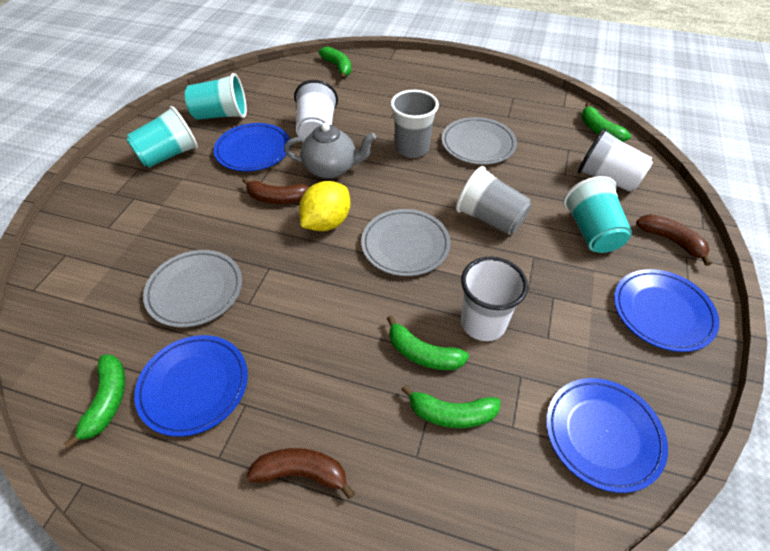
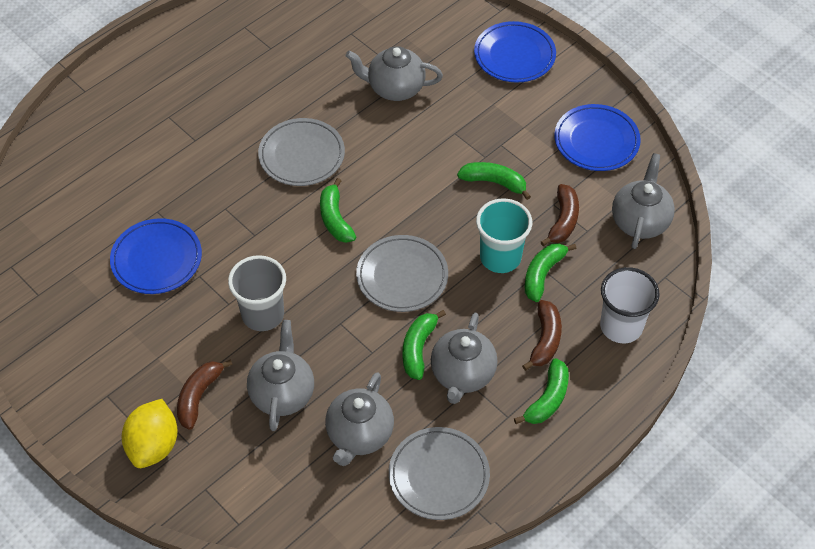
blue plate: 4 -> 3
grey cup: 2 -> 1
grey teapot: 1 -> 5
turquoise cup: 3 -> 1
white cup: 3 -> 1

